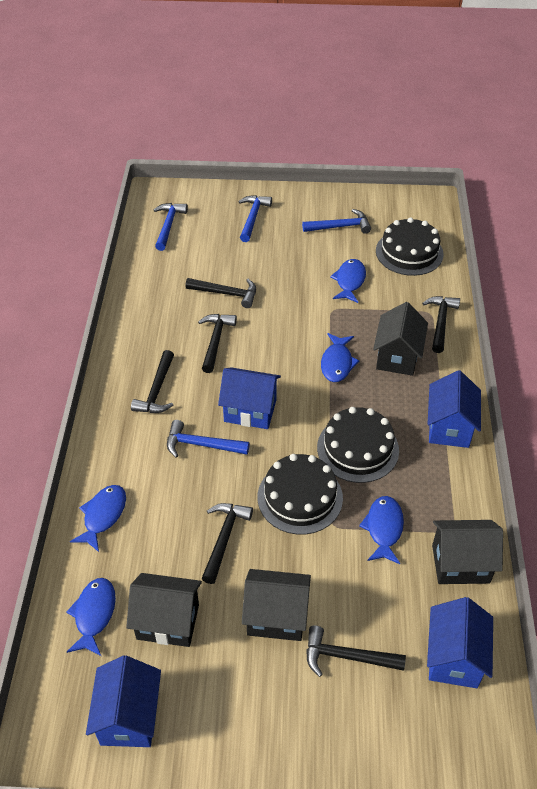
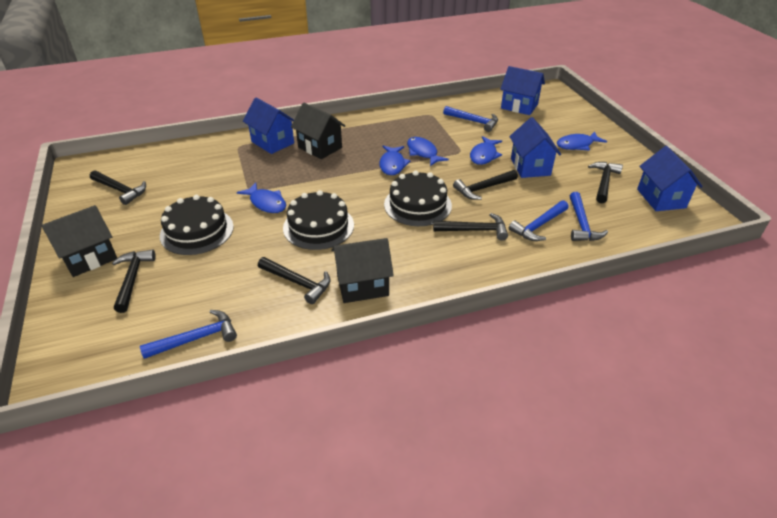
black house: 4 -> 3

